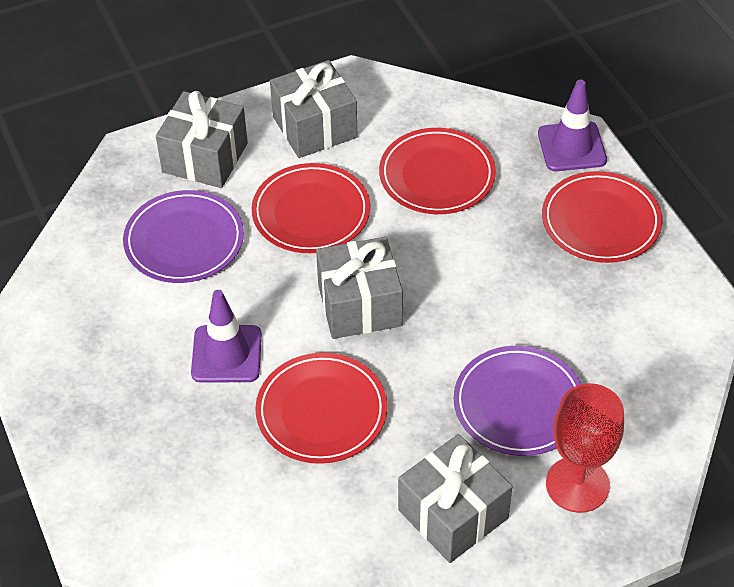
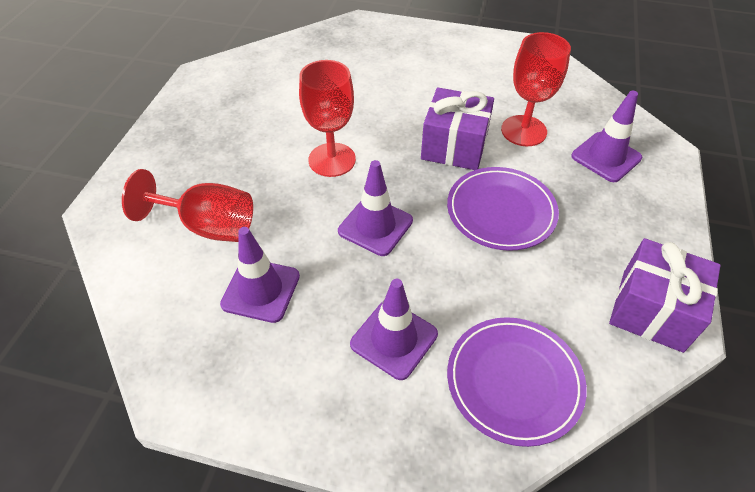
grey gift: 4 -> 0
purple gift: 0 -> 2
purple traffic cone: 2 -> 4
red goblet: 1 -> 3
red plate: 4 -> 0

